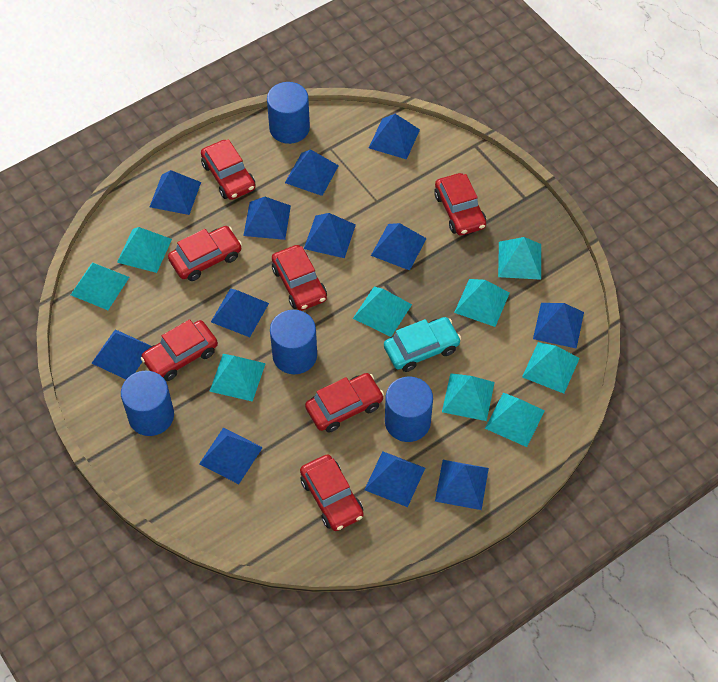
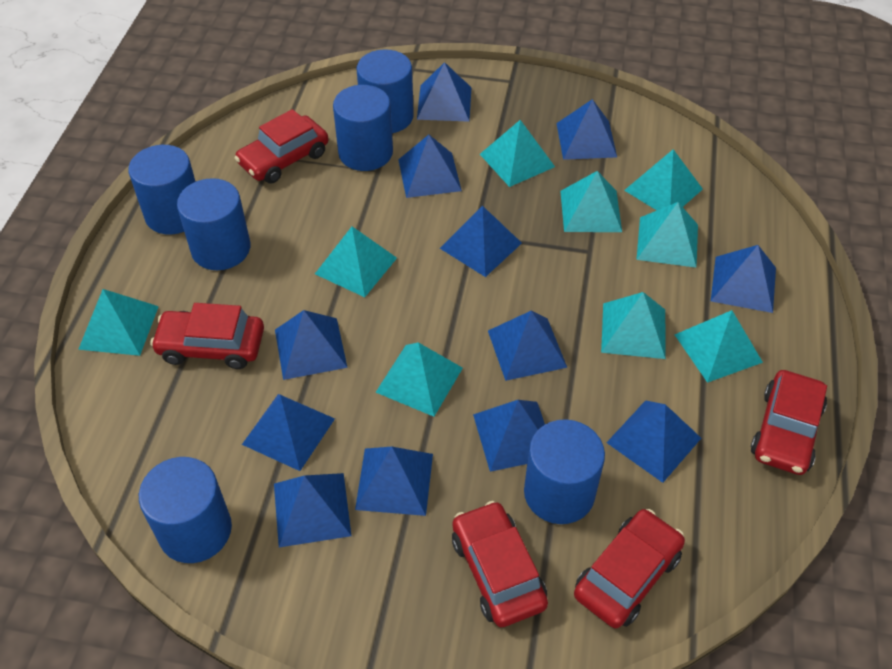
blue cylinder: 4 -> 6
red car: 7 -> 5
turquoise car: 1 -> 0

